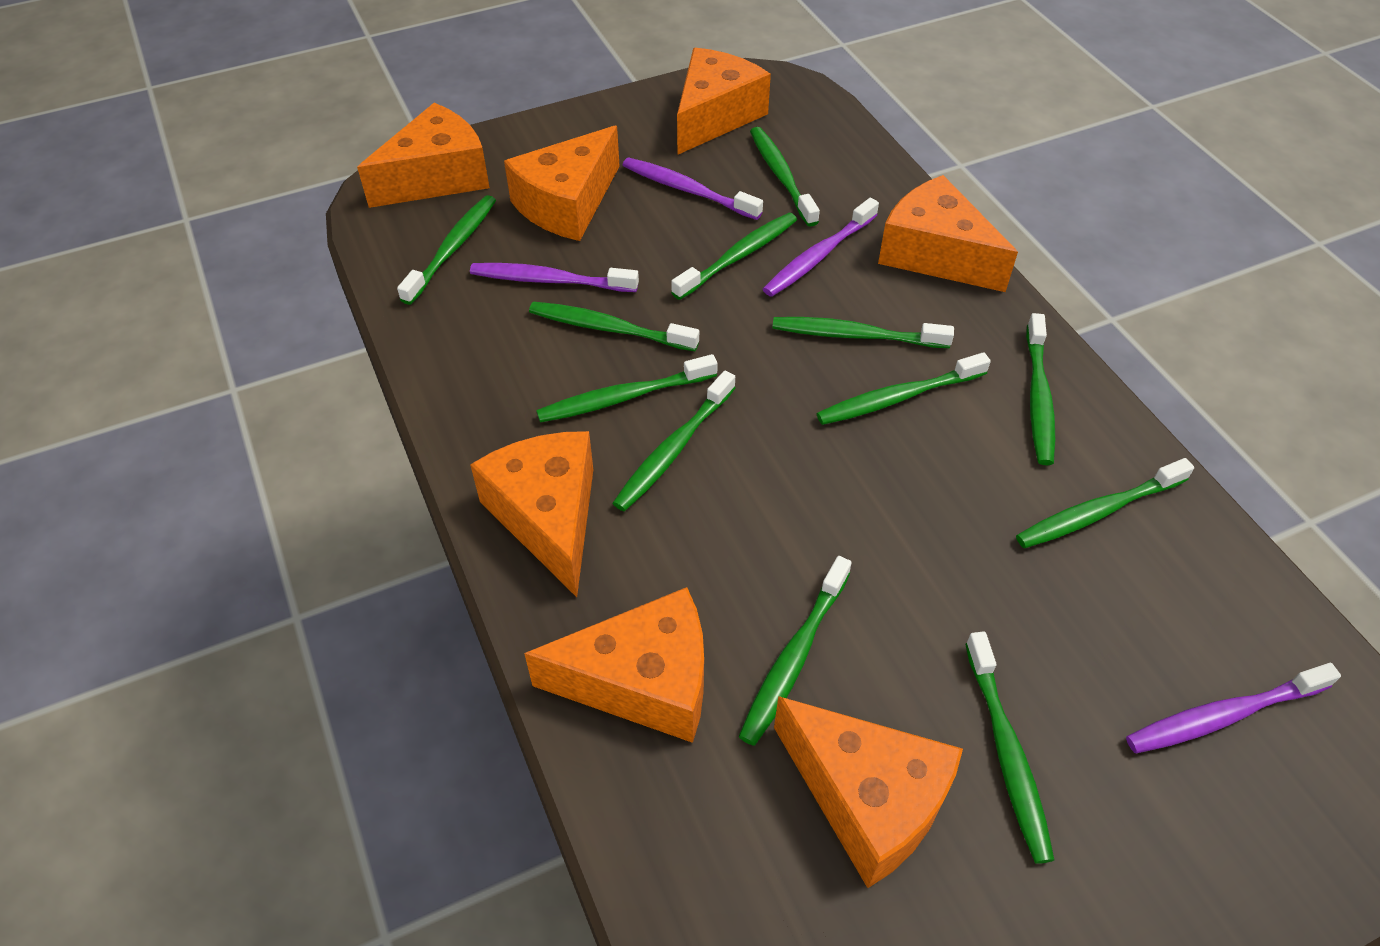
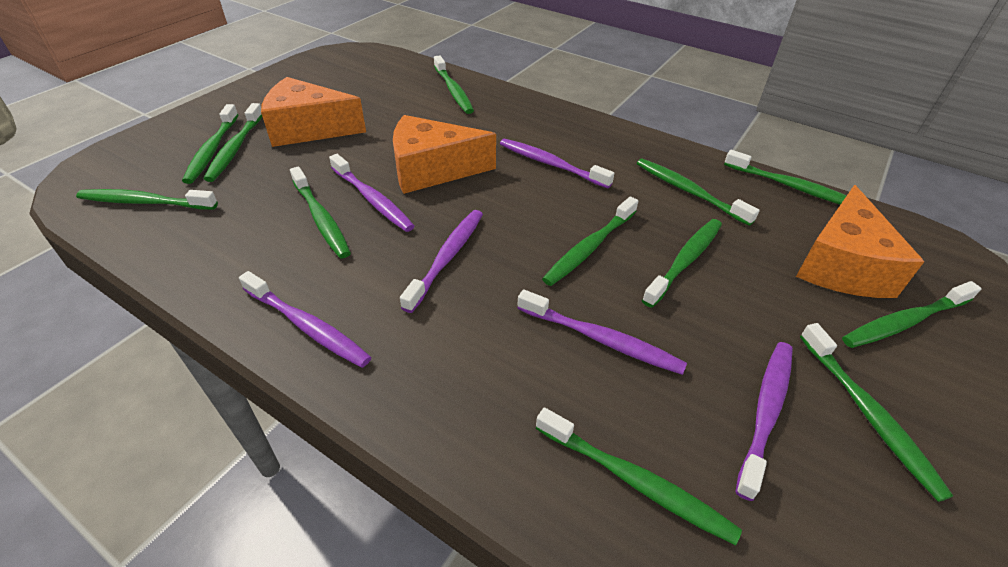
orange cheese: 7 -> 3
purple toothbrush: 4 -> 6

